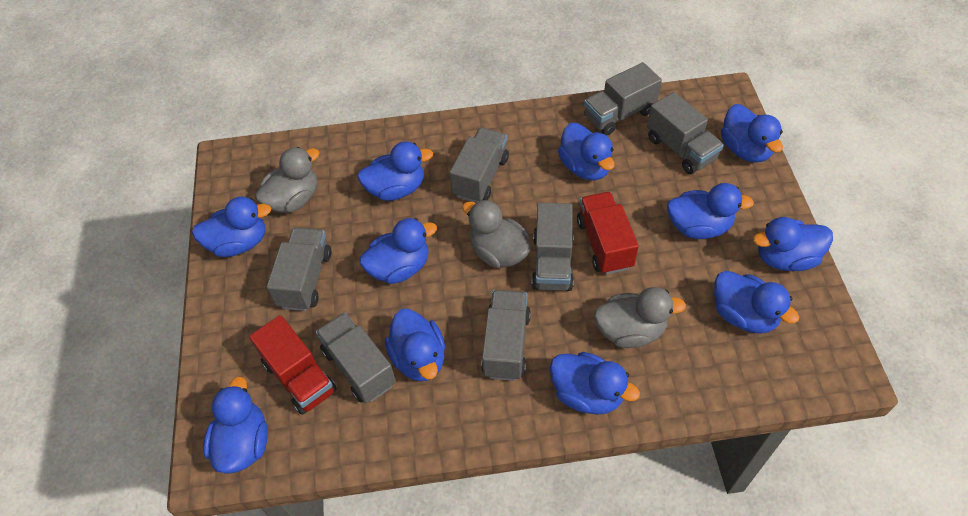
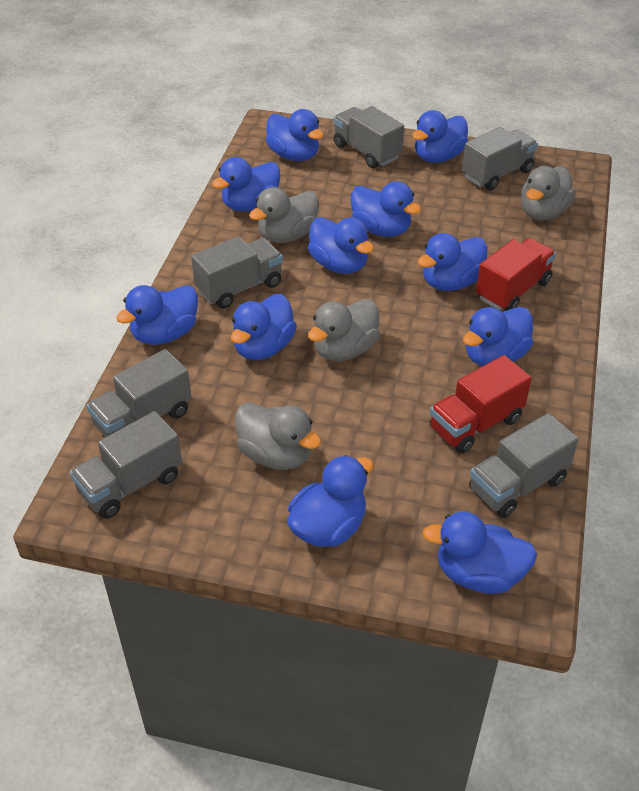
grey duck: 3 -> 4
grey truck: 7 -> 6

